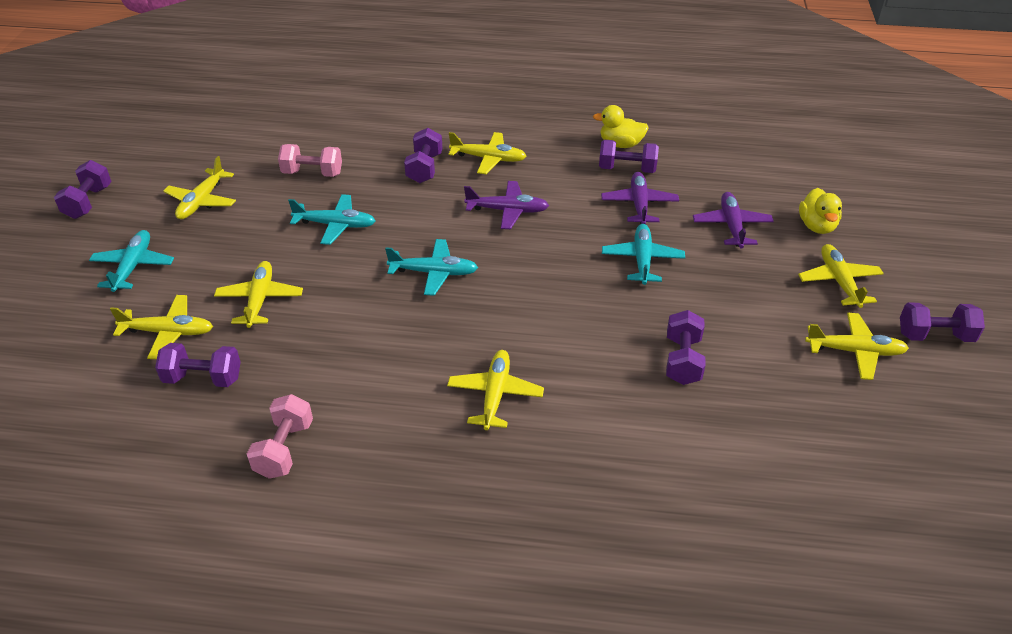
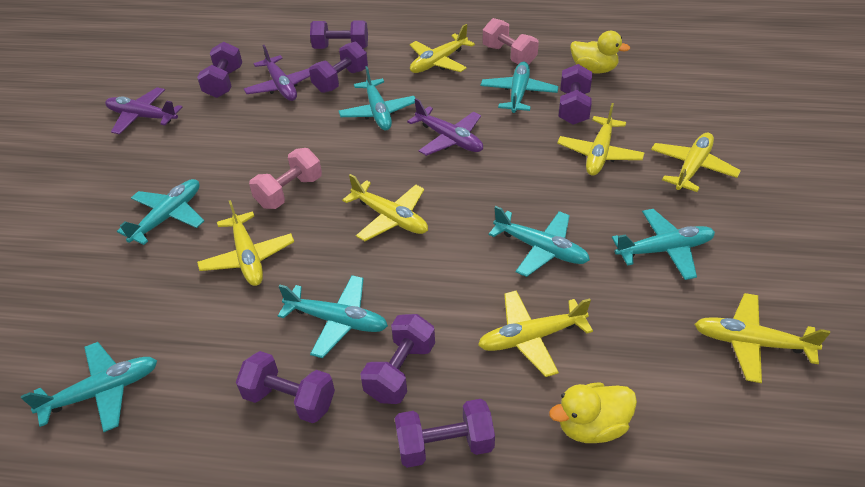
purple dumbbell: 6 -> 7
turquoise plane: 4 -> 7

